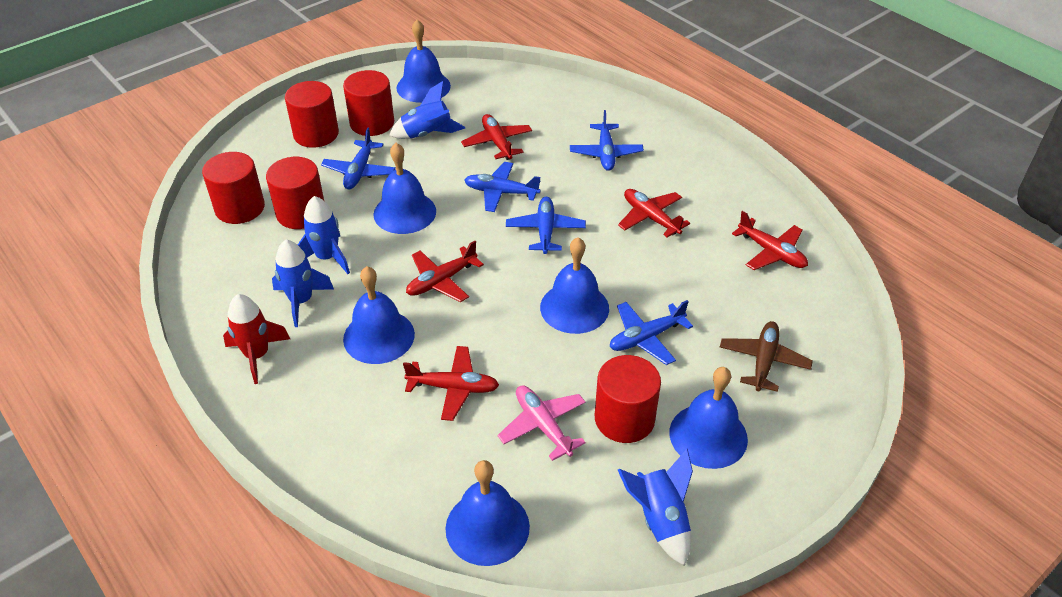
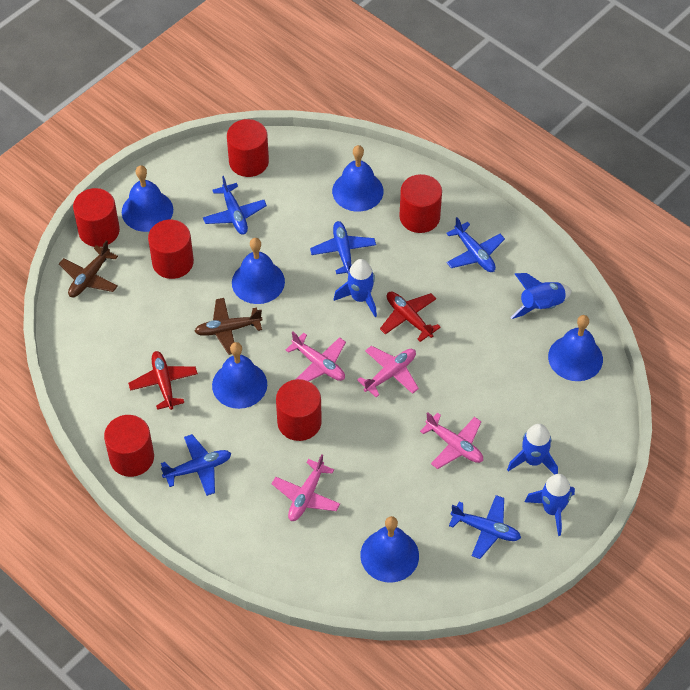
brown plane: 1 -> 2
pink plane: 1 -> 4
red cylinder: 5 -> 6
red plane: 5 -> 2
red rocket: 1 -> 0

